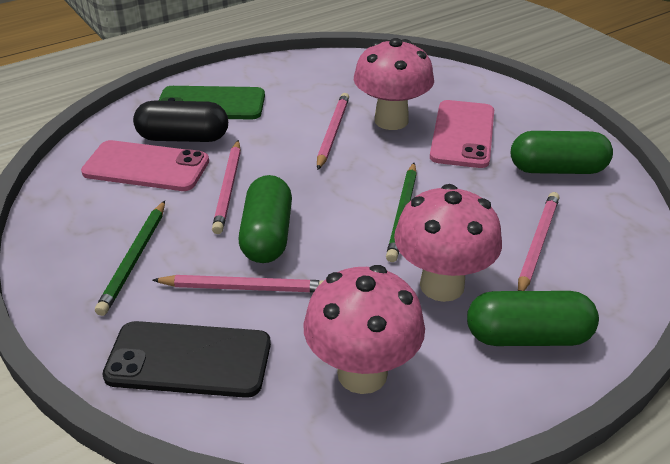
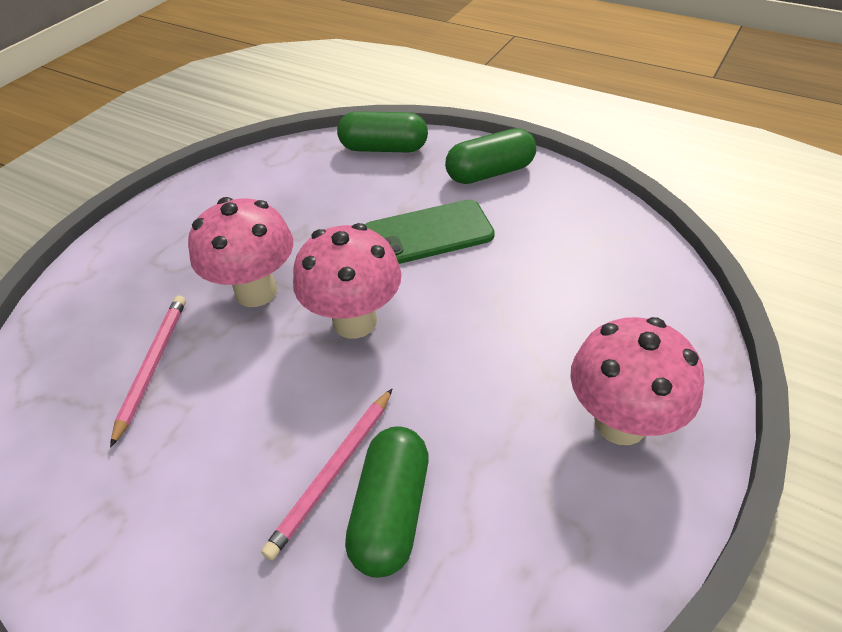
black capsule: 1 -> 0
black phone: 1 -> 0
green pencil: 2 -> 0
pink pencil: 4 -> 2
pink phone: 2 -> 0

